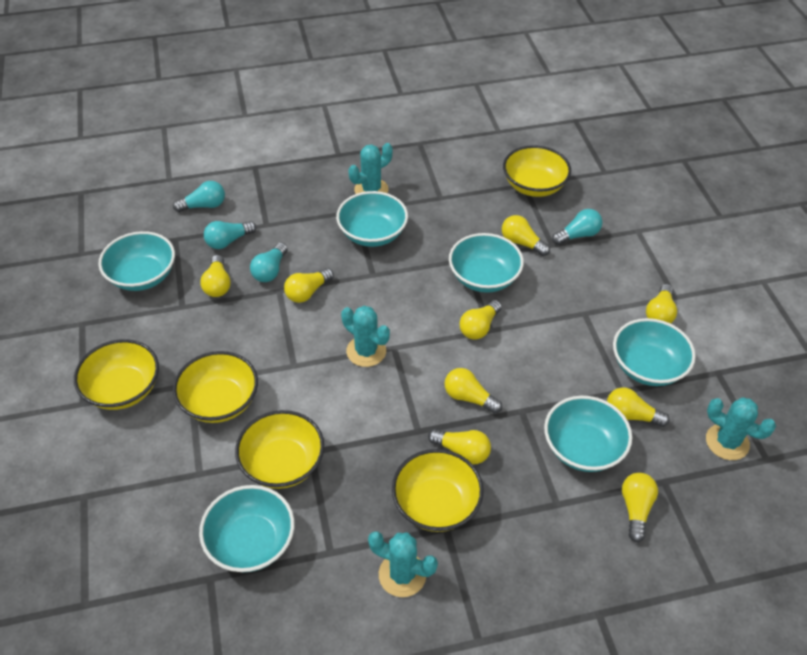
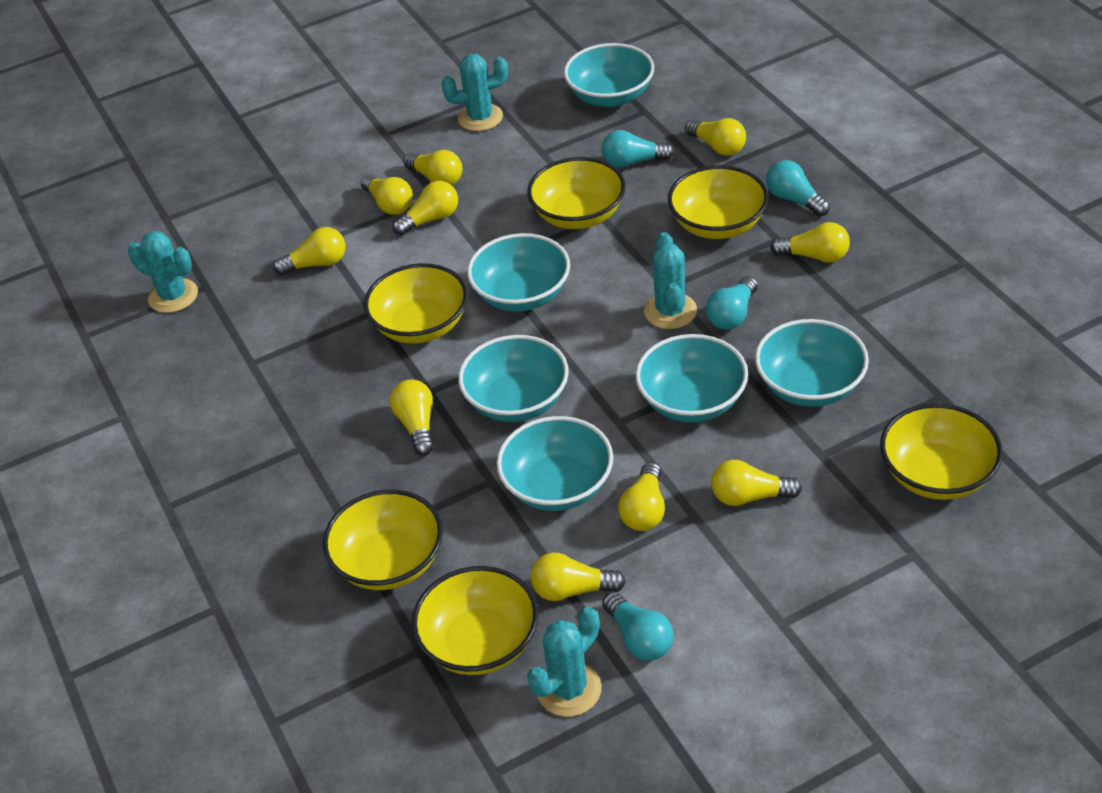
yellow bowl: 5 -> 6
yellow light bulb: 9 -> 10

